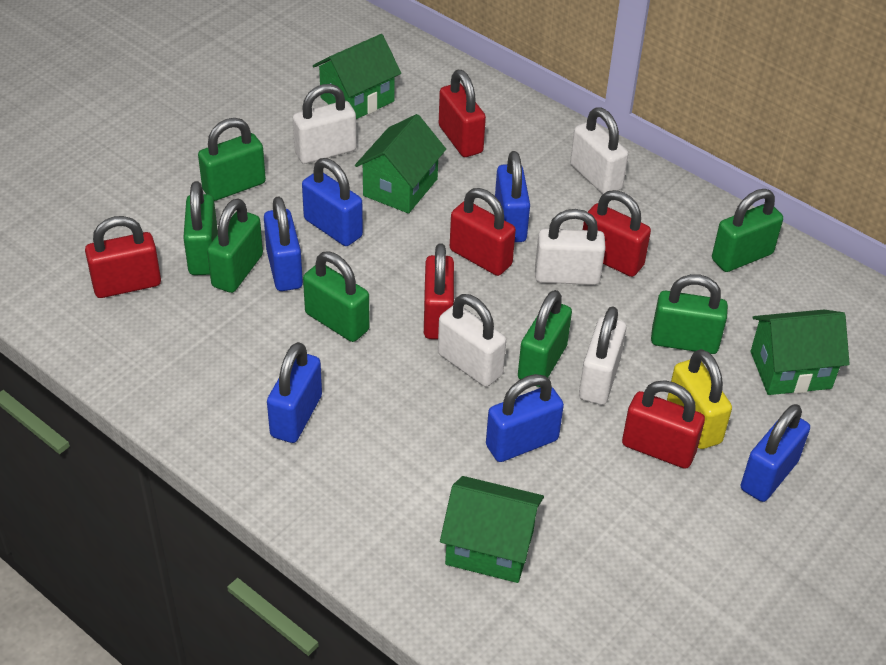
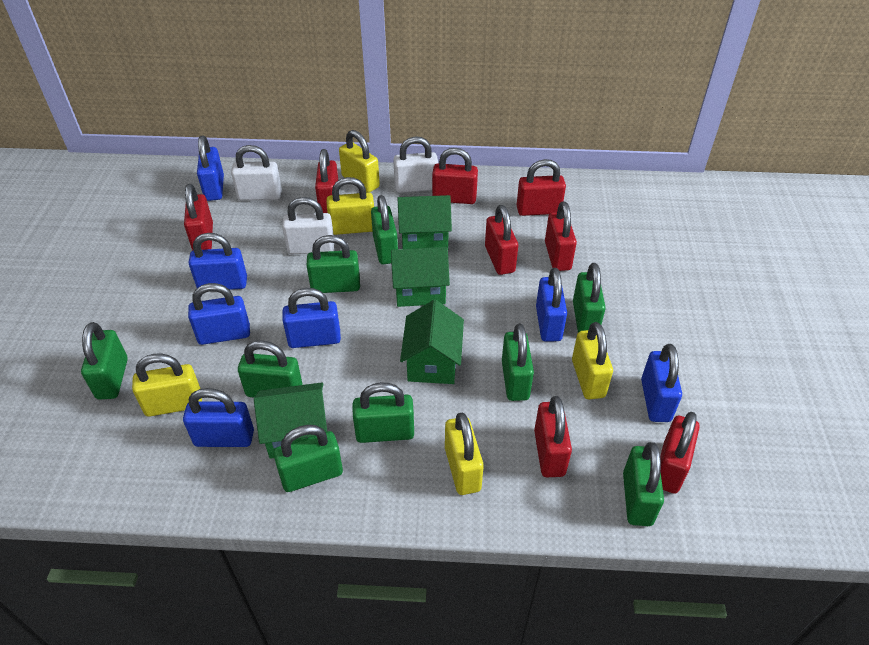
blue padlock: 6 -> 7
green padlock: 7 -> 9
red padlock: 6 -> 8
white padlock: 5 -> 3
yellow padlock: 1 -> 5

